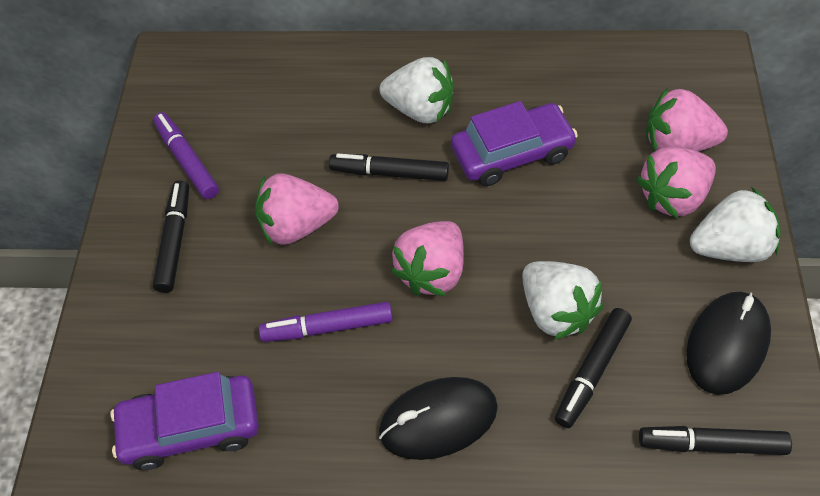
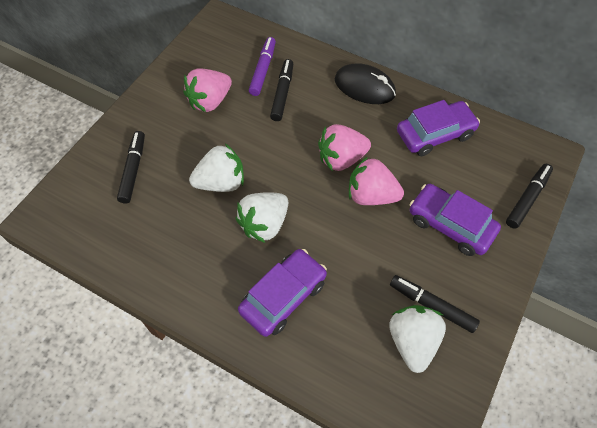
black mouse: 2 -> 1
pink strawberry: 4 -> 3
purple car: 2 -> 3
purple marker: 2 -> 1

